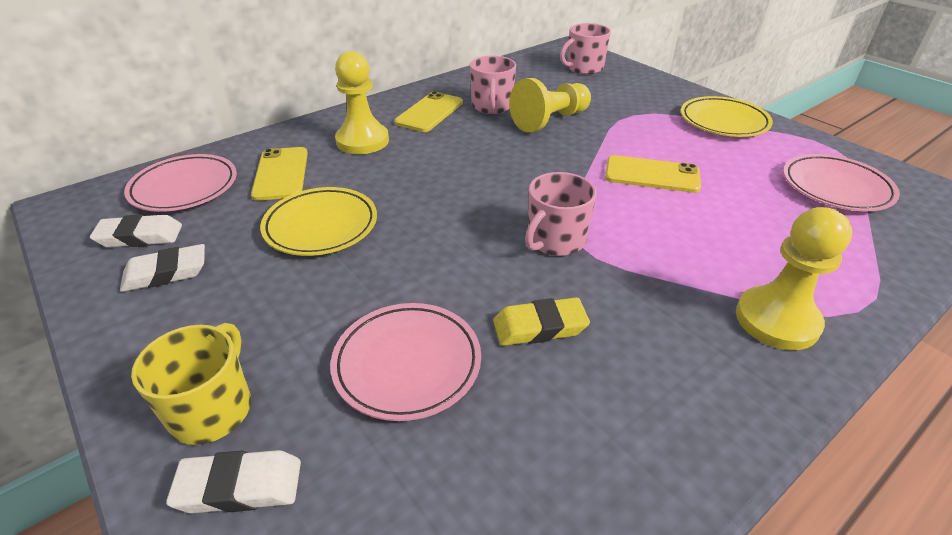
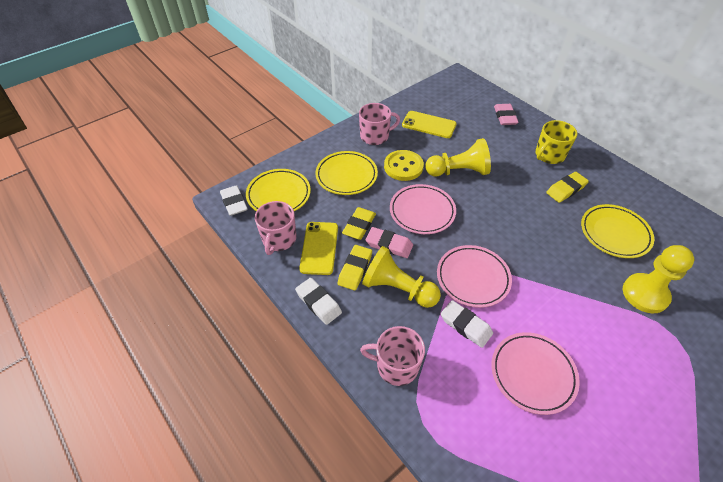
pink eraser: 0 -> 2
yellow button: 0 -> 1
yellow eraser: 1 -> 3
yellow phone: 3 -> 2
yellow plate: 2 -> 3

